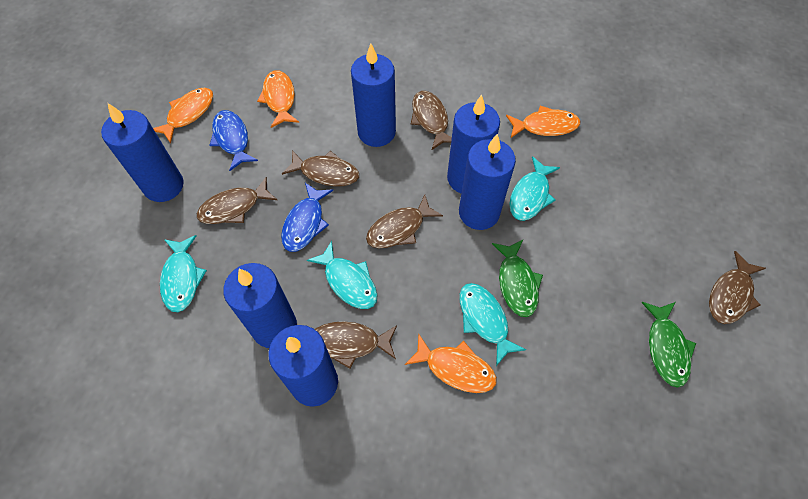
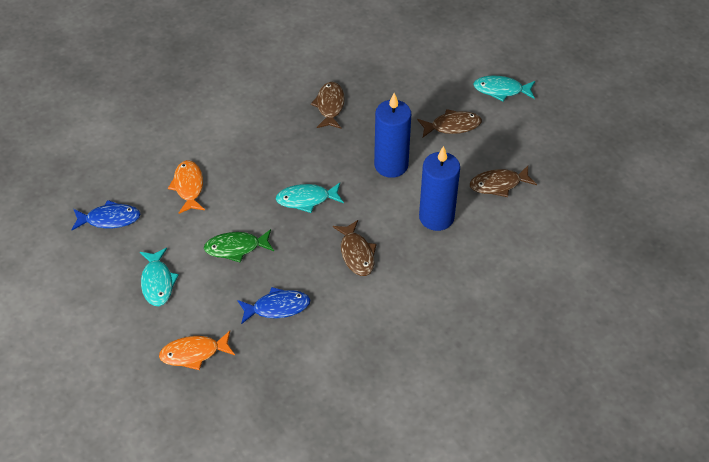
blue candle: 6 -> 2
brown fish: 6 -> 4
green fish: 2 -> 1
orange fish: 4 -> 2
turquoise fish: 4 -> 3

